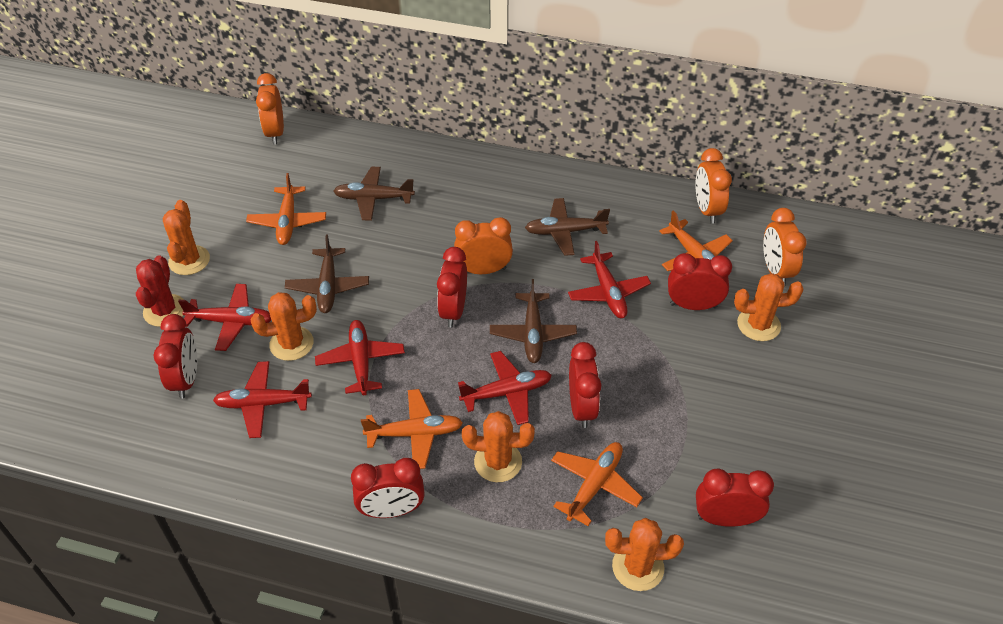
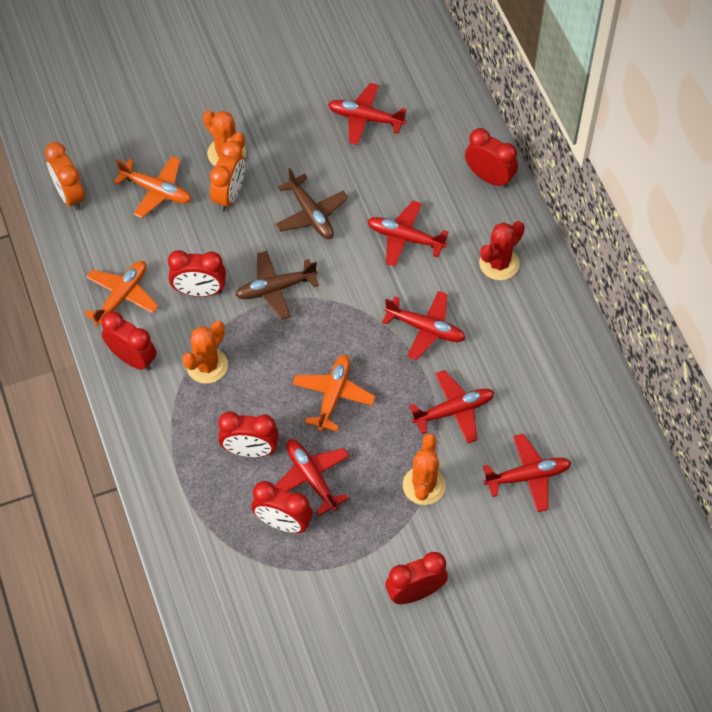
brown plane: 4 -> 2
orange cactus: 5 -> 3
orange clock: 4 -> 2
orange plane: 4 -> 3
red plane: 5 -> 6

